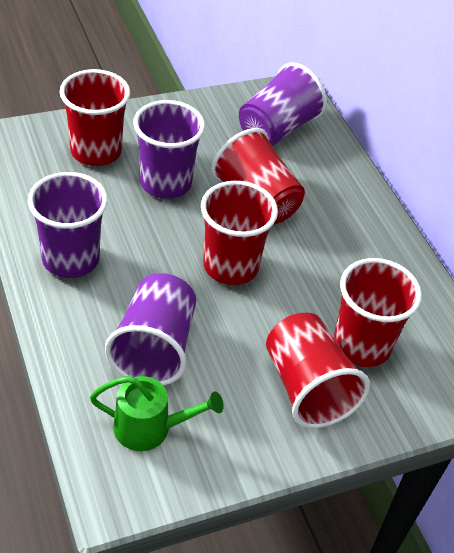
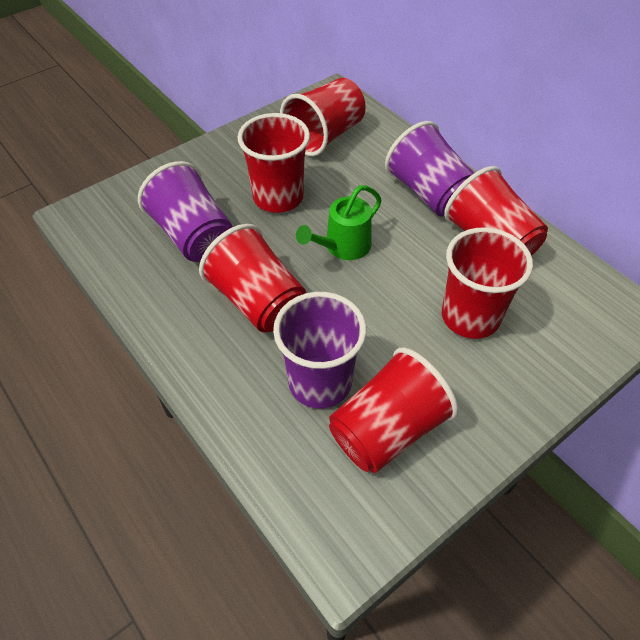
purple cup: 4 -> 3
red cup: 5 -> 6

